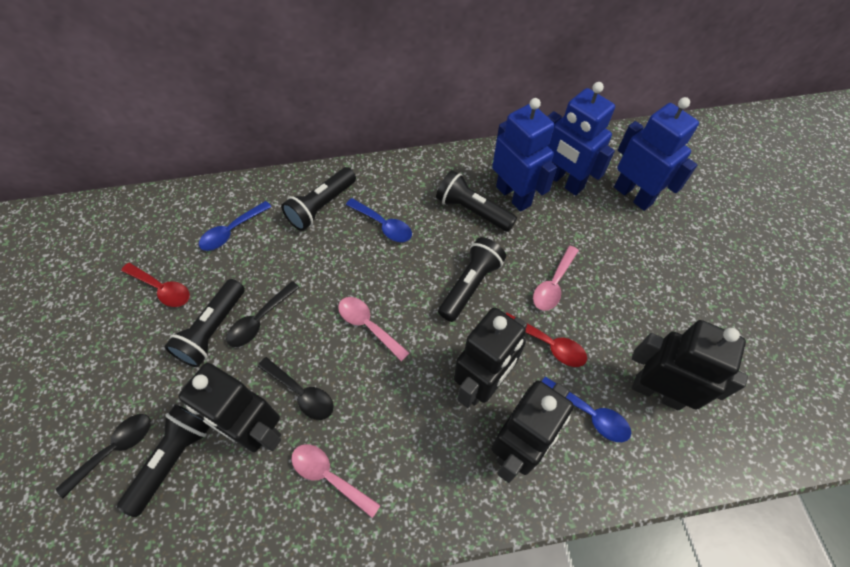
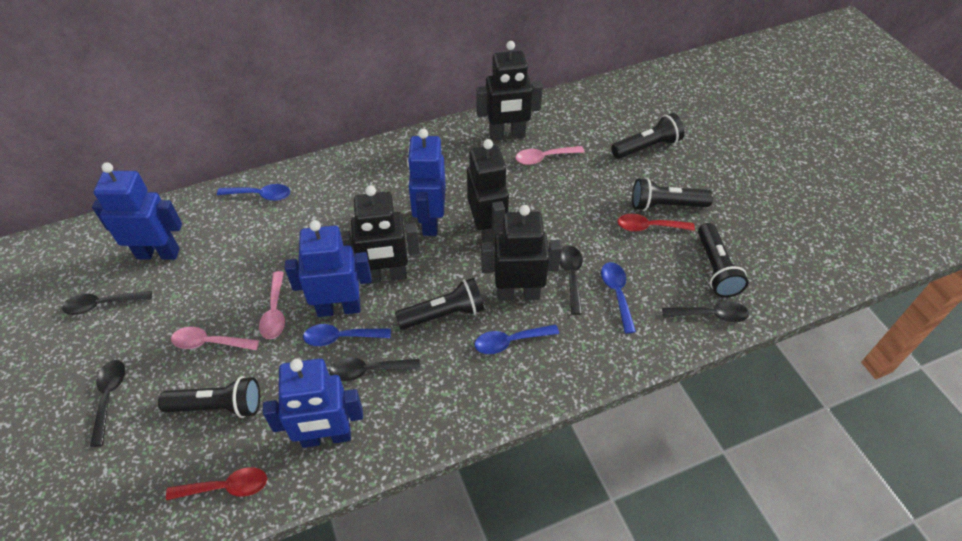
black spoon: 3 -> 5
blue robot: 3 -> 4
blue spoon: 3 -> 4

